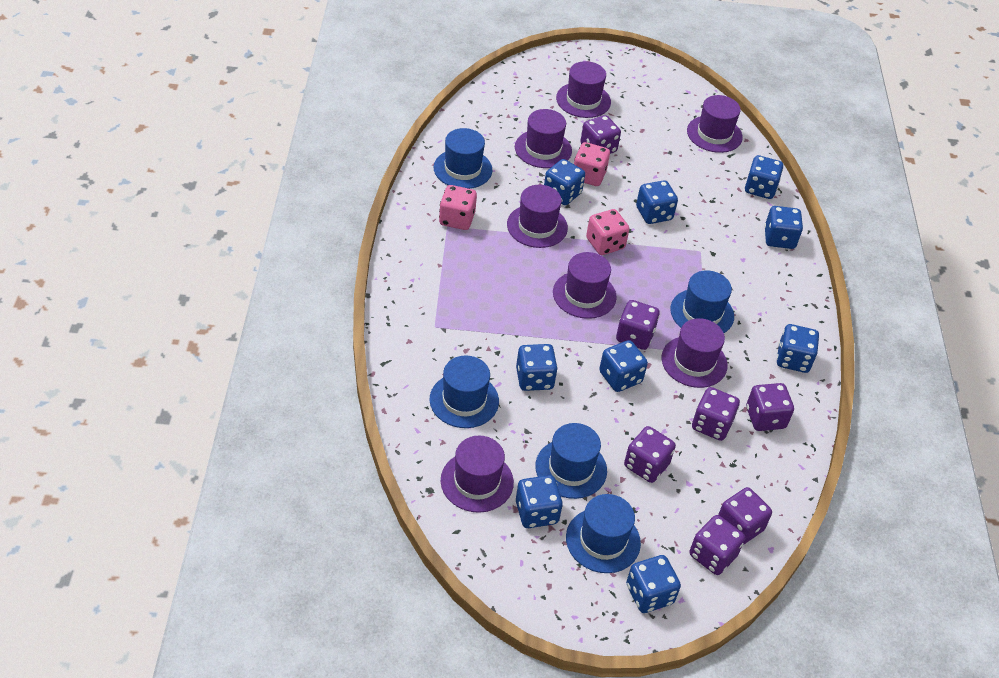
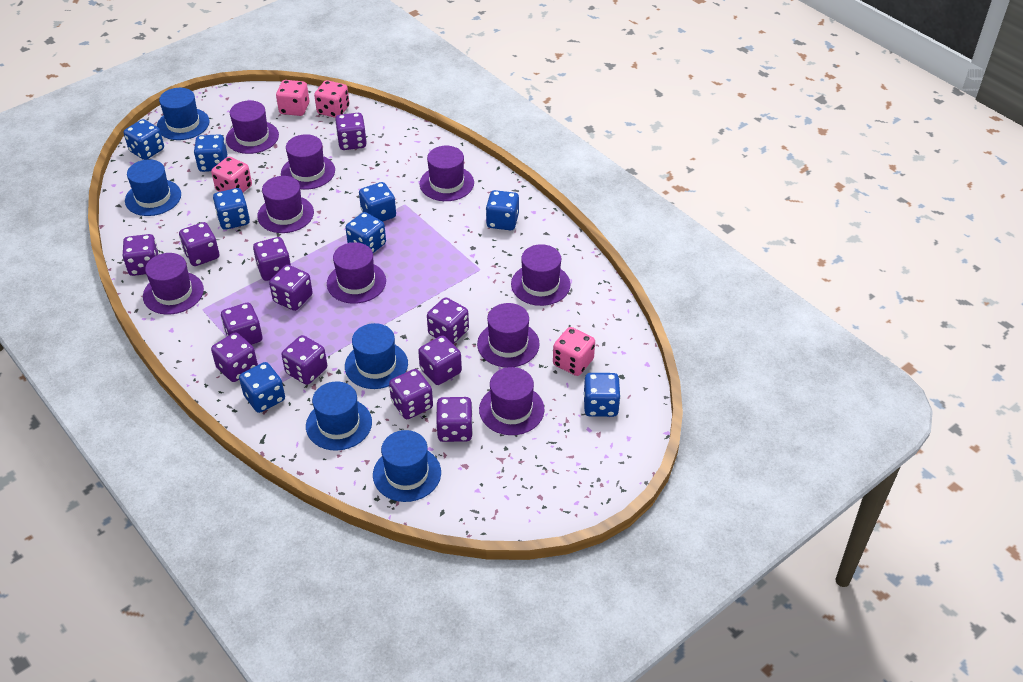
blue dice: 9 -> 8
pink dice: 3 -> 4
purple dice: 7 -> 12
purple hat: 7 -> 9

